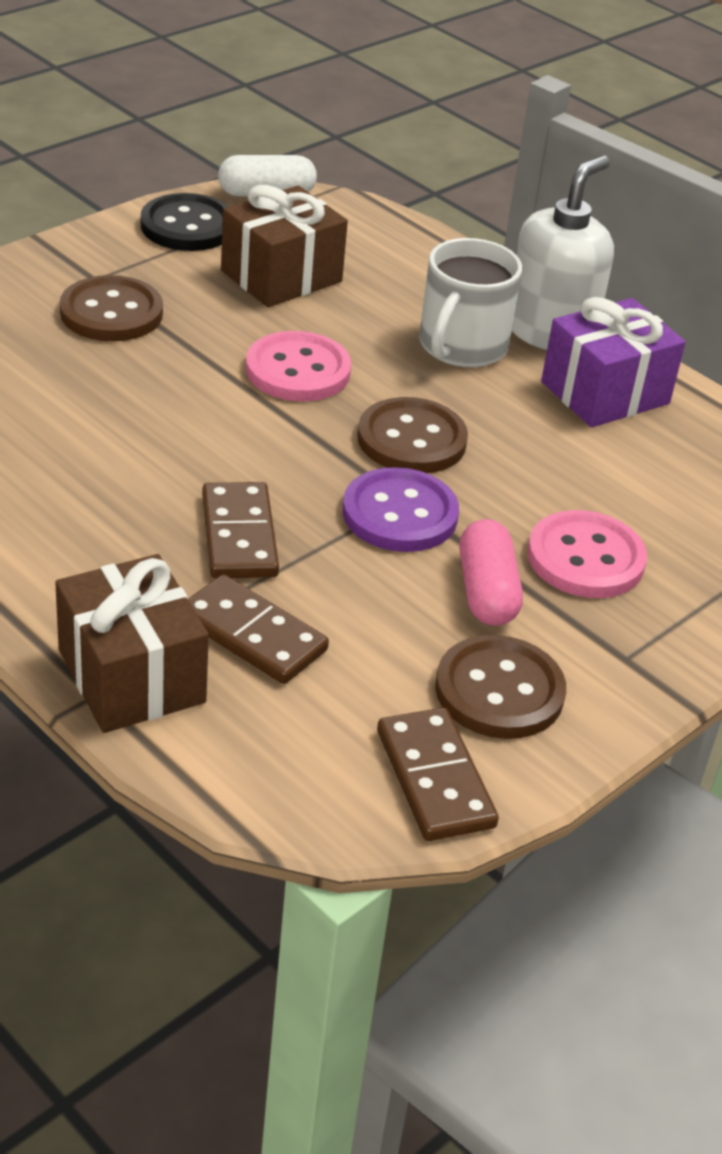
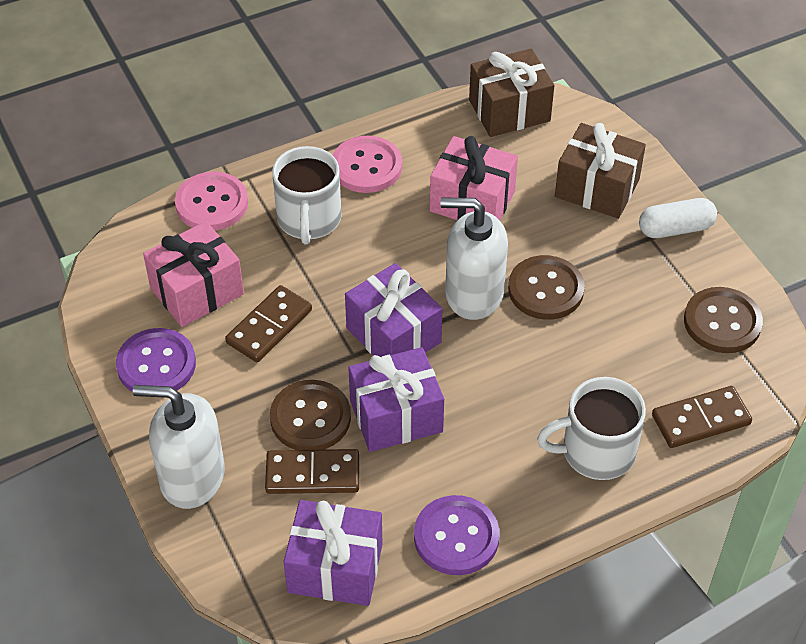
black button: 1 -> 0
pink capsule: 1 -> 0
pink gift: 0 -> 2
purple button: 1 -> 2
purple gift: 1 -> 3
white mug: 1 -> 2
white soap dispenser: 1 -> 2

